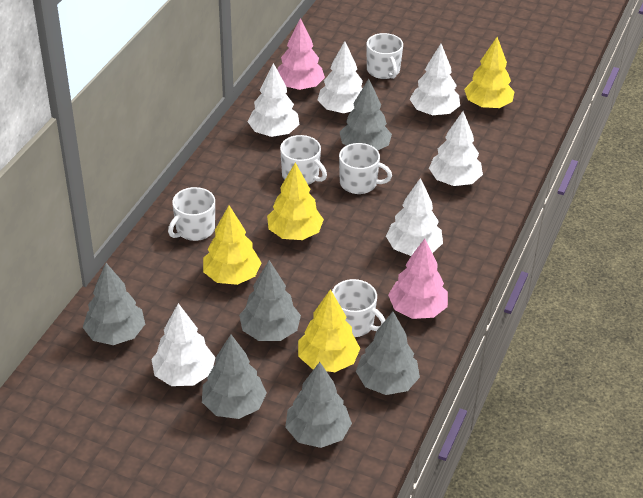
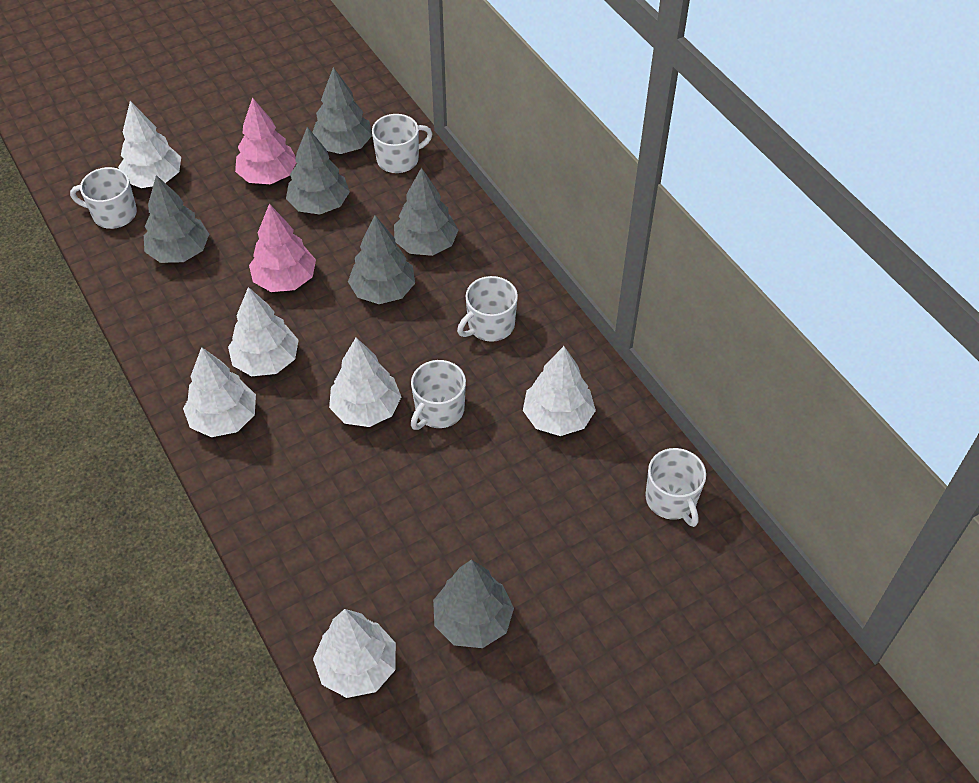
yellow tree: 4 -> 0

